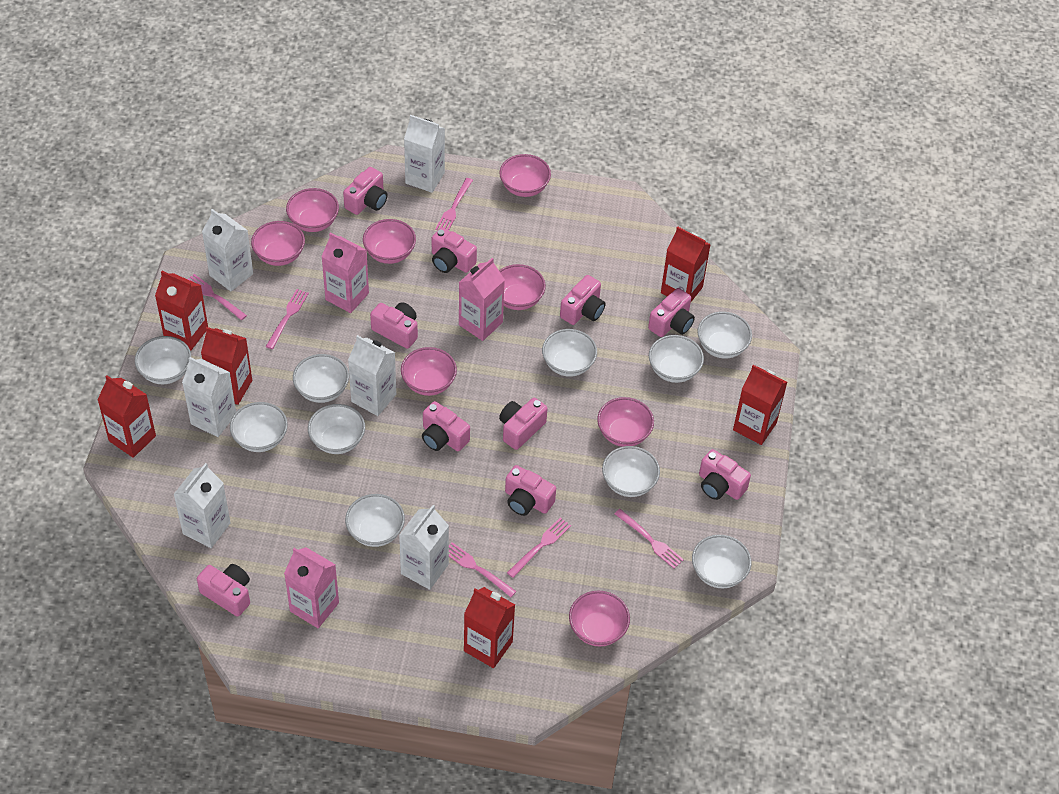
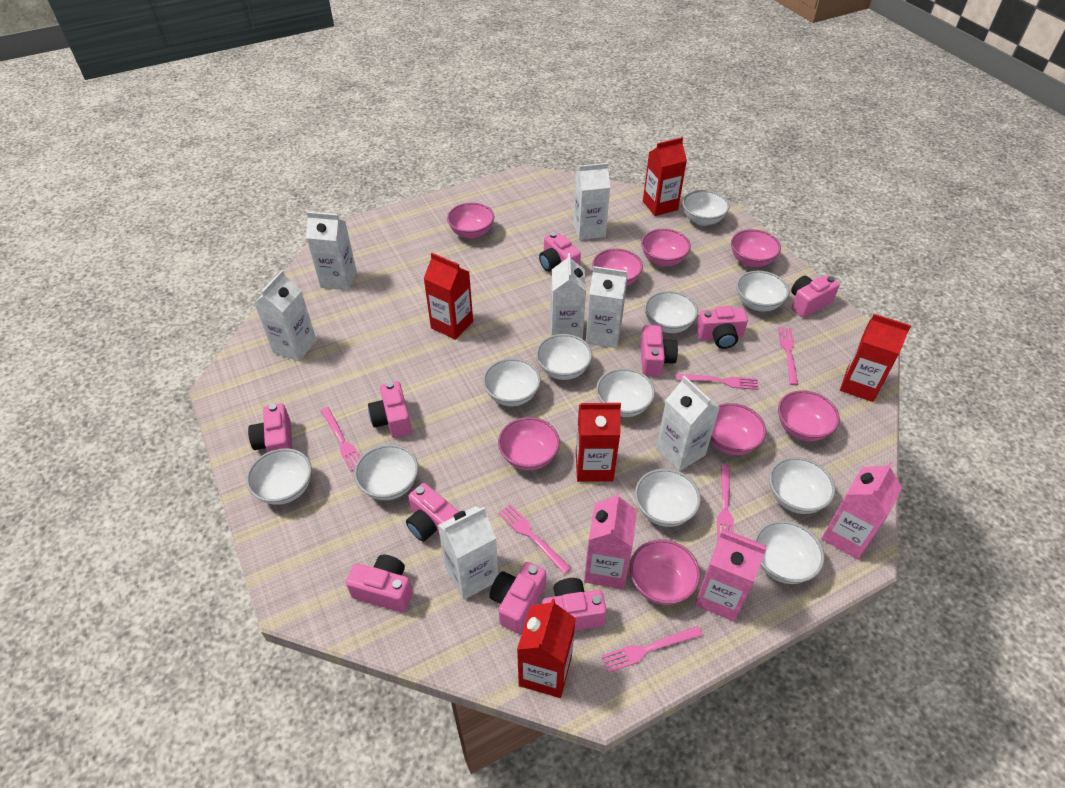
red carton: 6 -> 5
white bowl: 10 -> 11
white carton: 6 -> 7

